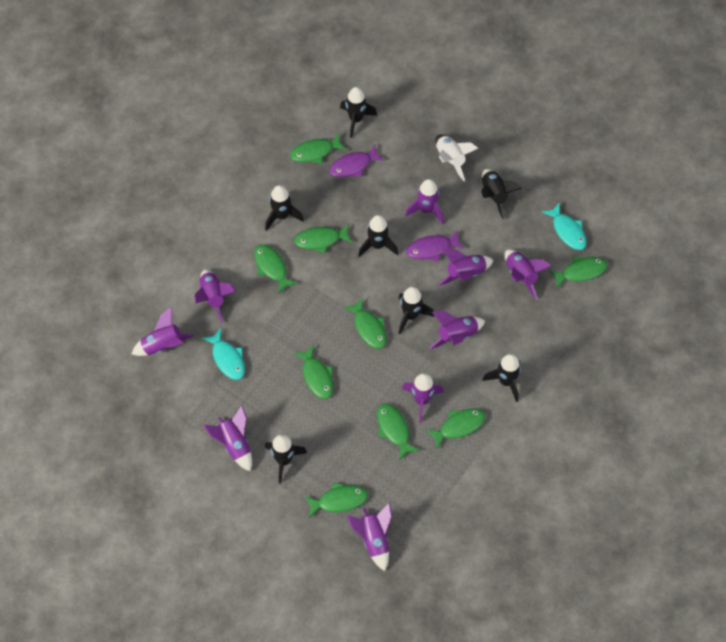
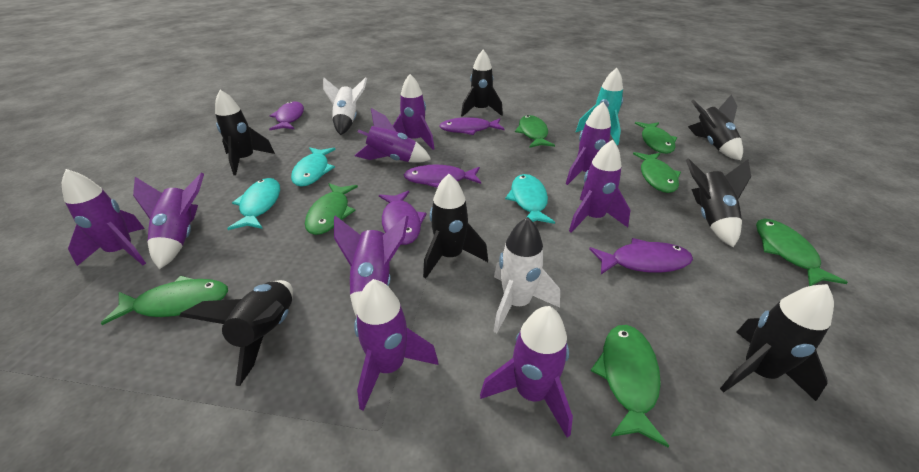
green fish: 9 -> 7
purple fish: 2 -> 5
turquoise fish: 2 -> 3
turquoise rocket: 0 -> 1
white rocket: 1 -> 2

